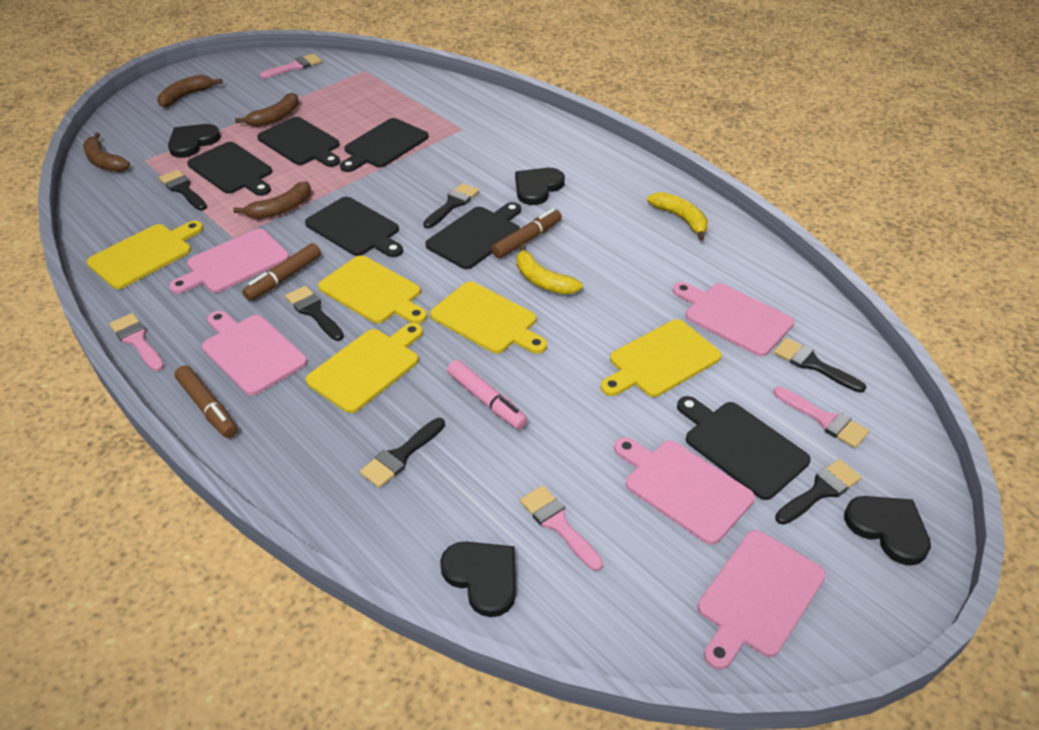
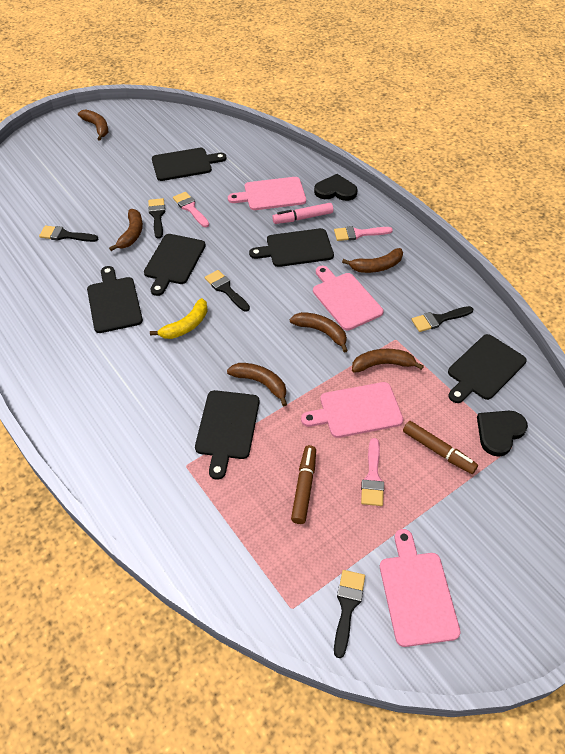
black brush: 6 -> 5
black heart: 4 -> 2
brown banana: 4 -> 6
brown marker: 3 -> 2
pink brush: 4 -> 3
pink cutting board: 5 -> 4
yellow banana: 2 -> 1
yellow cutting board: 5 -> 0

